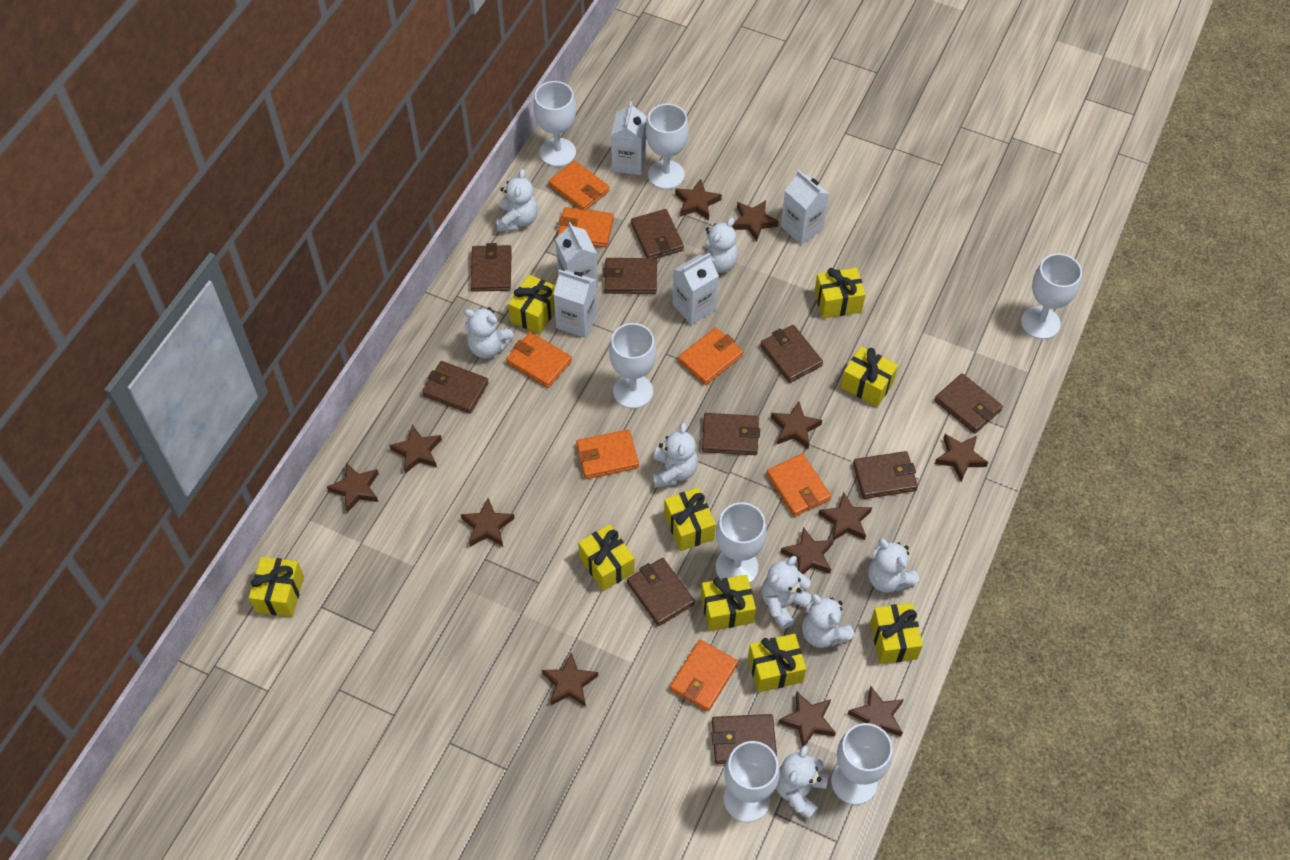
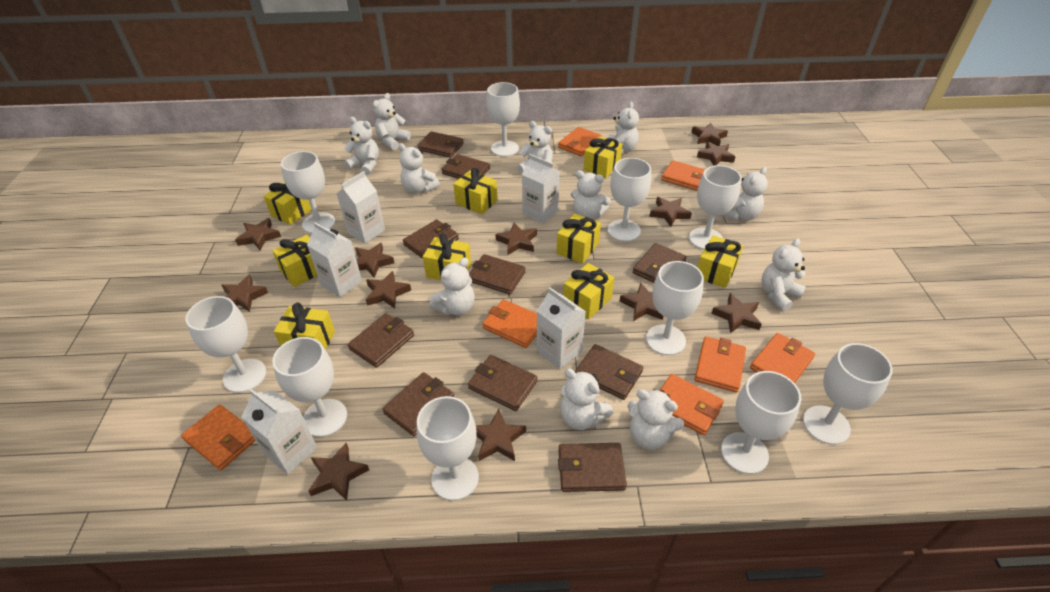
white goblet: 7 -> 10
white teddy bear: 8 -> 11

